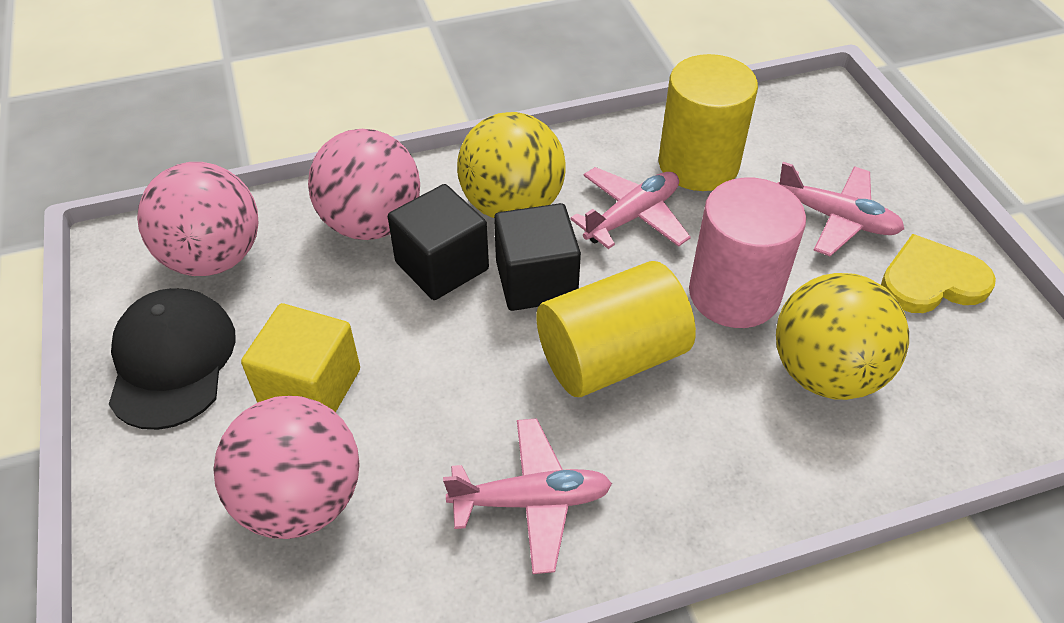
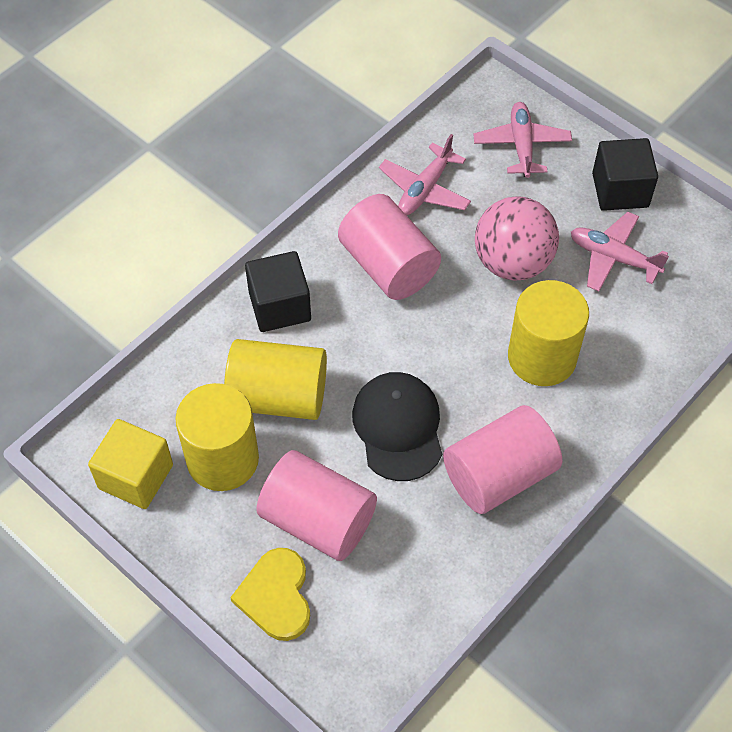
pink ball: 3 -> 1
pink cylinder: 1 -> 3
yellow ball: 2 -> 0
yellow cylinder: 2 -> 3

